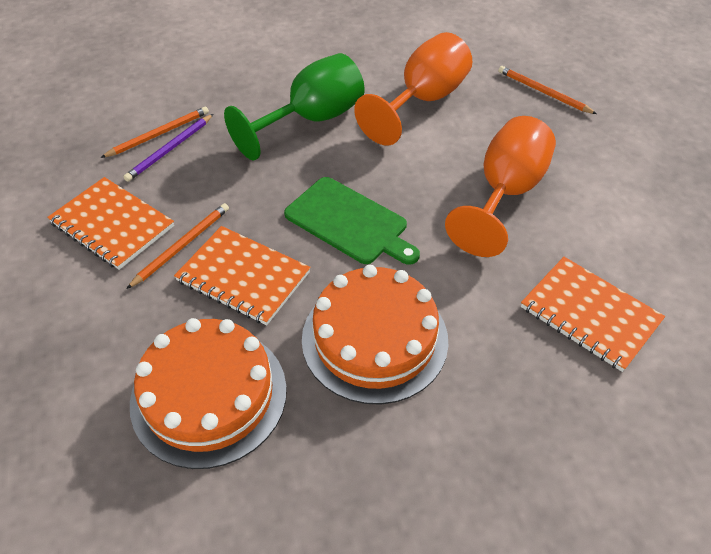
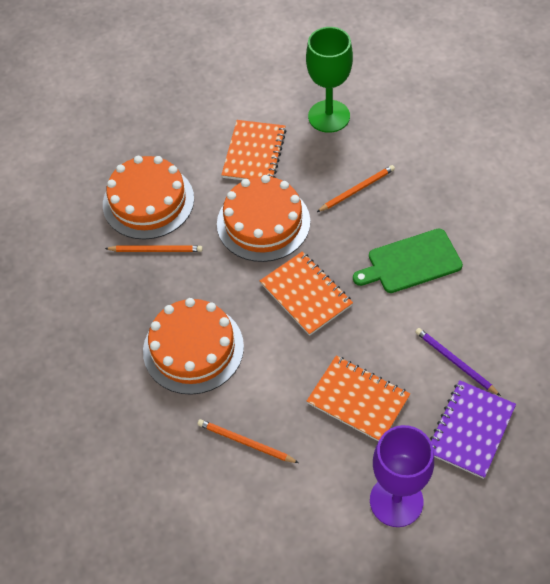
orange cake: 2 -> 3
orange goblet: 2 -> 0
purple goblet: 0 -> 1
purple notebook: 0 -> 1

